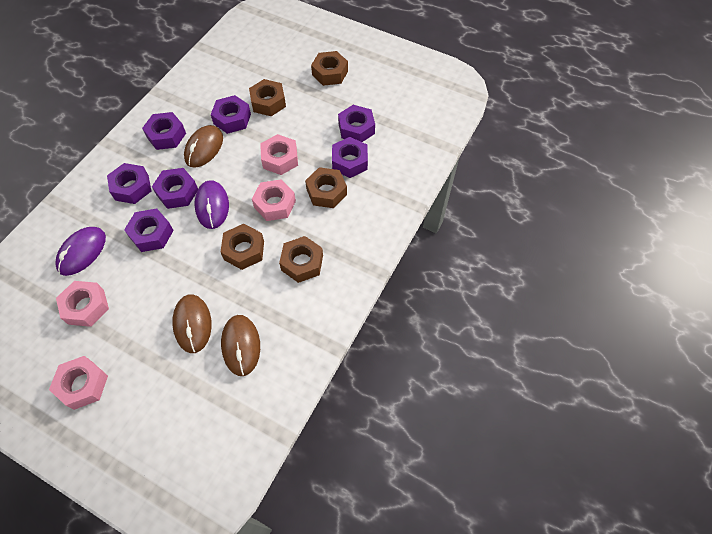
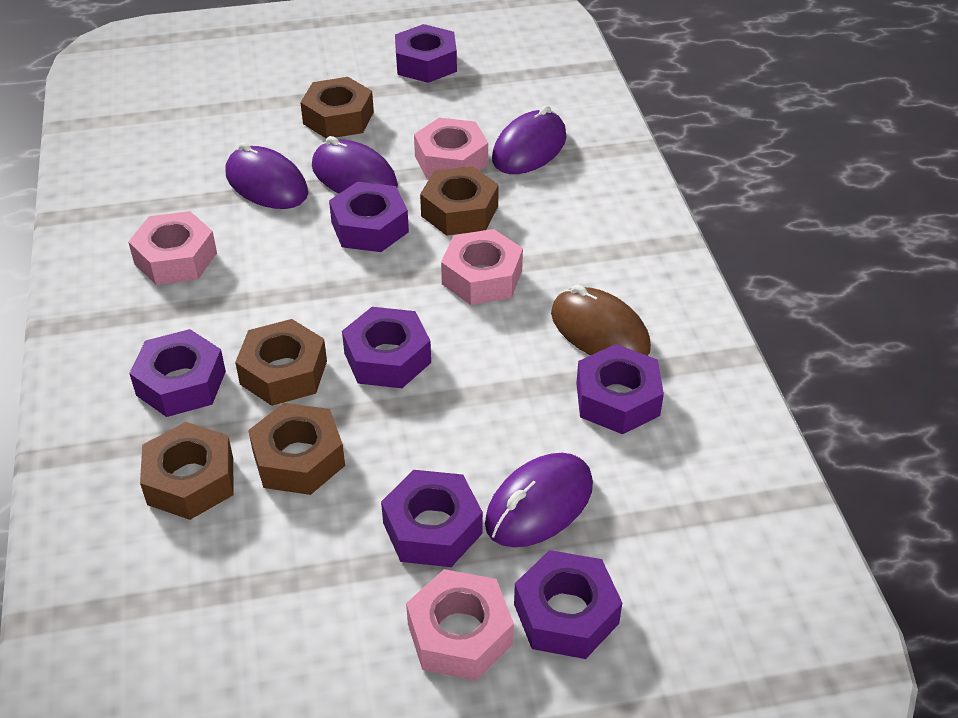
brown mouse: 3 -> 1
purple mouse: 2 -> 4

